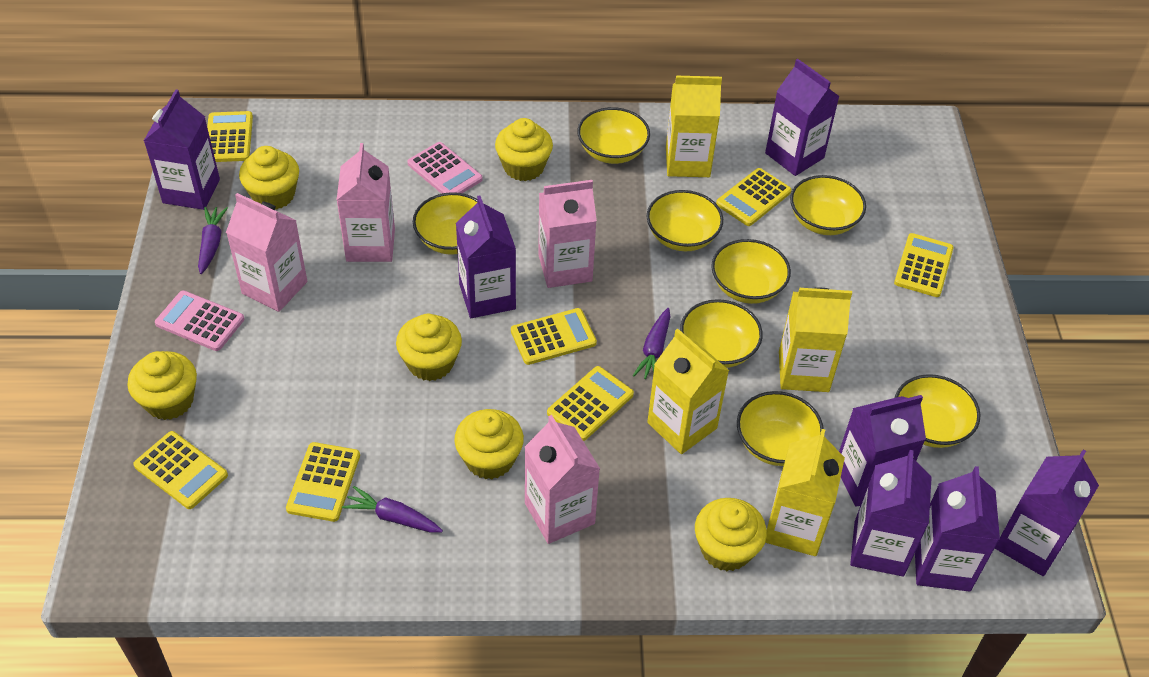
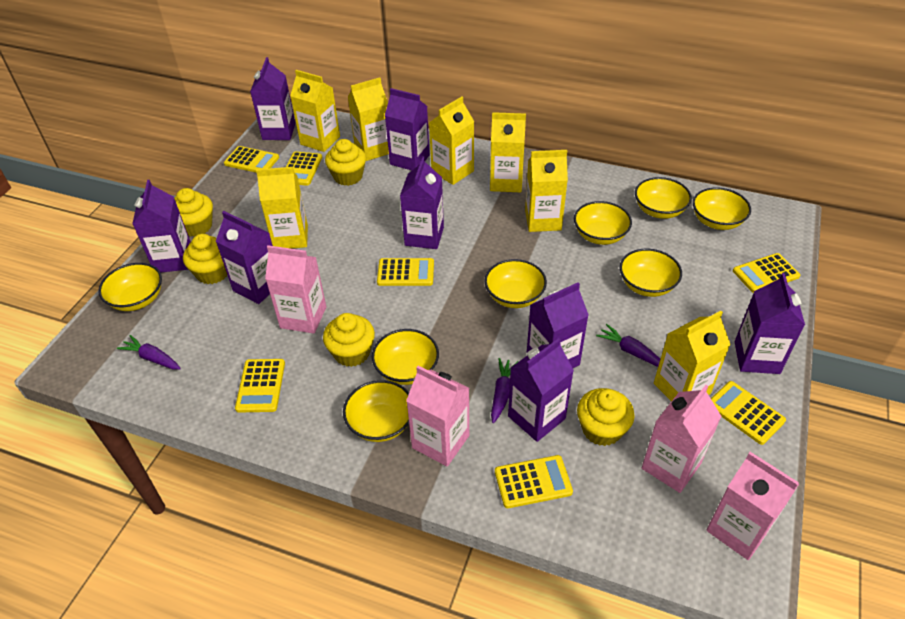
pink calculator: 2 -> 0
purple carton: 7 -> 8
yellow carton: 4 -> 7
yellow cupcake: 6 -> 5

